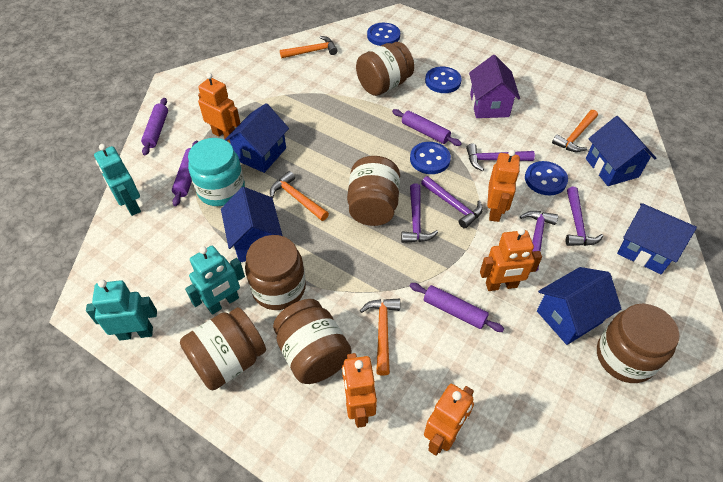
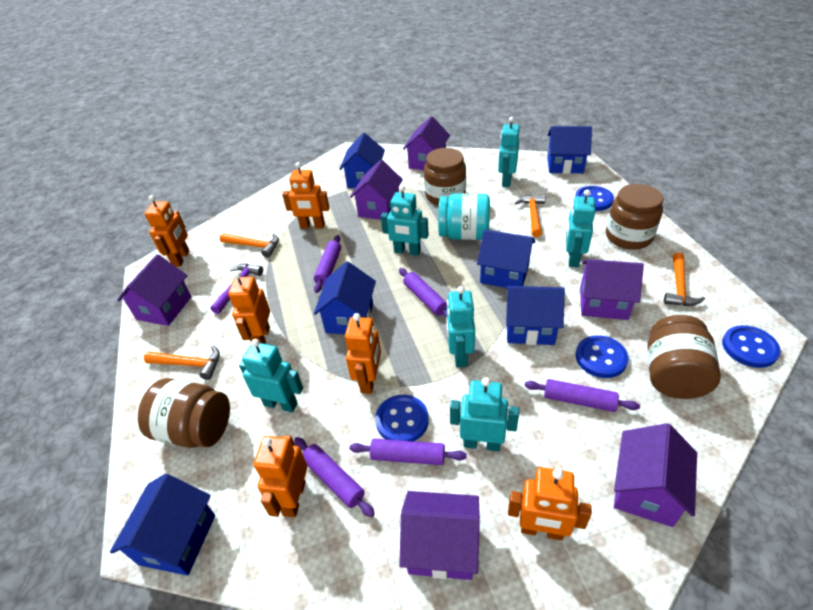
blue house: 5 -> 6
brown jar: 6 -> 4
orange robot: 5 -> 6
purple hammer: 5 -> 1
purple house: 1 -> 6
purple rolling pin: 4 -> 5
turquoise robot: 3 -> 6

